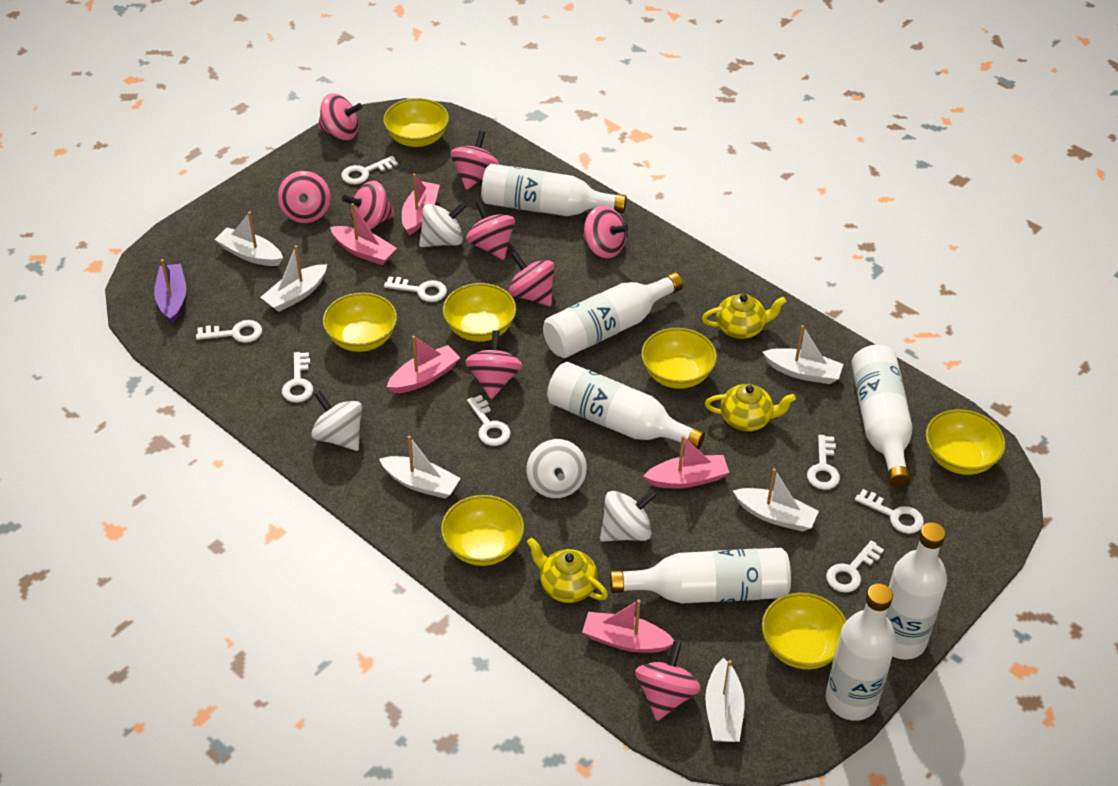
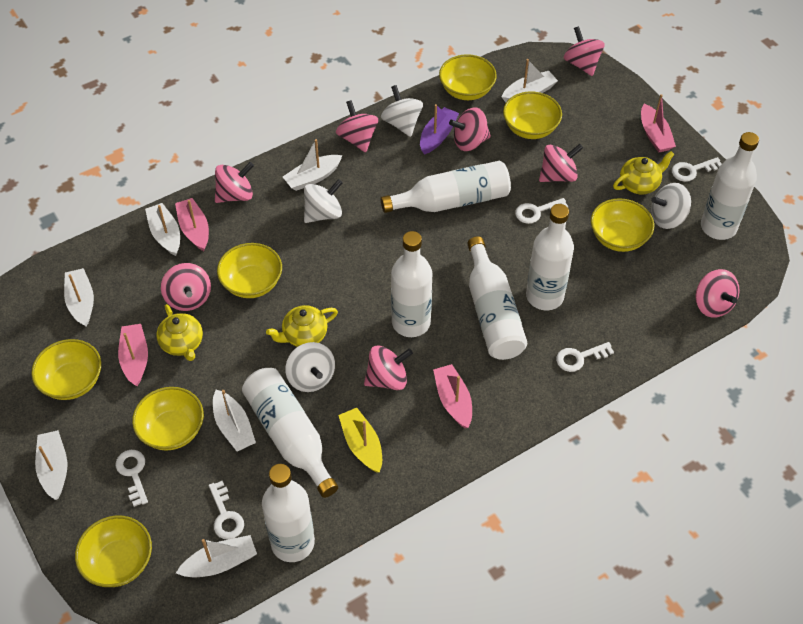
pink boat: 5 -> 4
pink spinning top: 9 -> 8
white boat: 6 -> 7
white key: 8 -> 5
yellow boat: 0 -> 1

